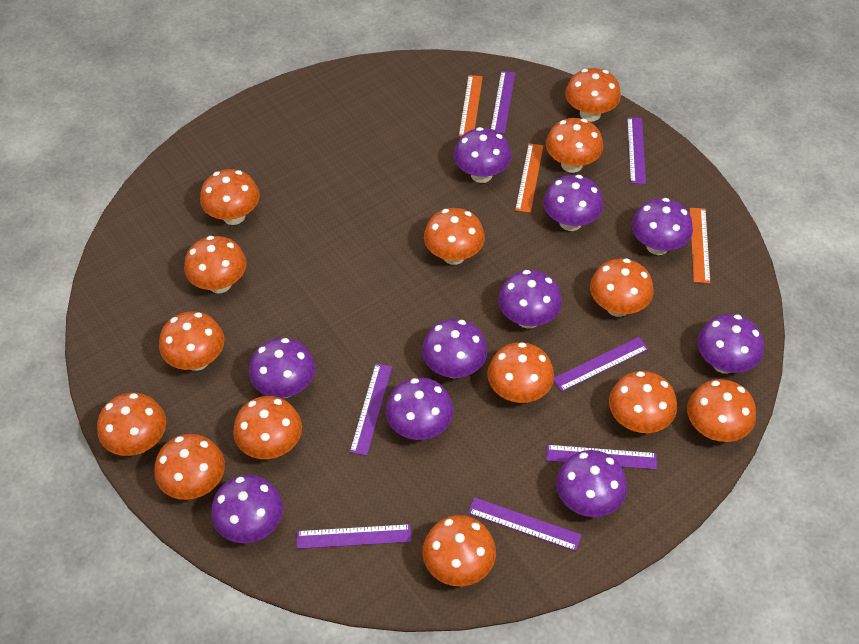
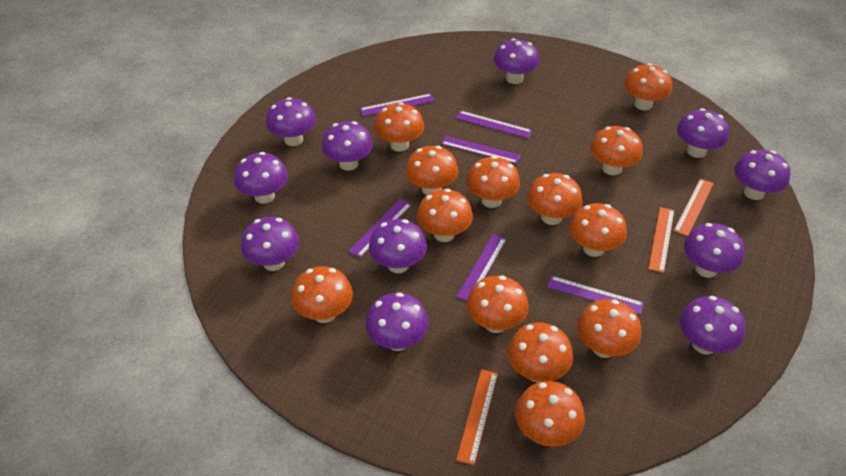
orange mushroom: 14 -> 13
purple mushroom: 10 -> 11
purple ruler: 7 -> 6

